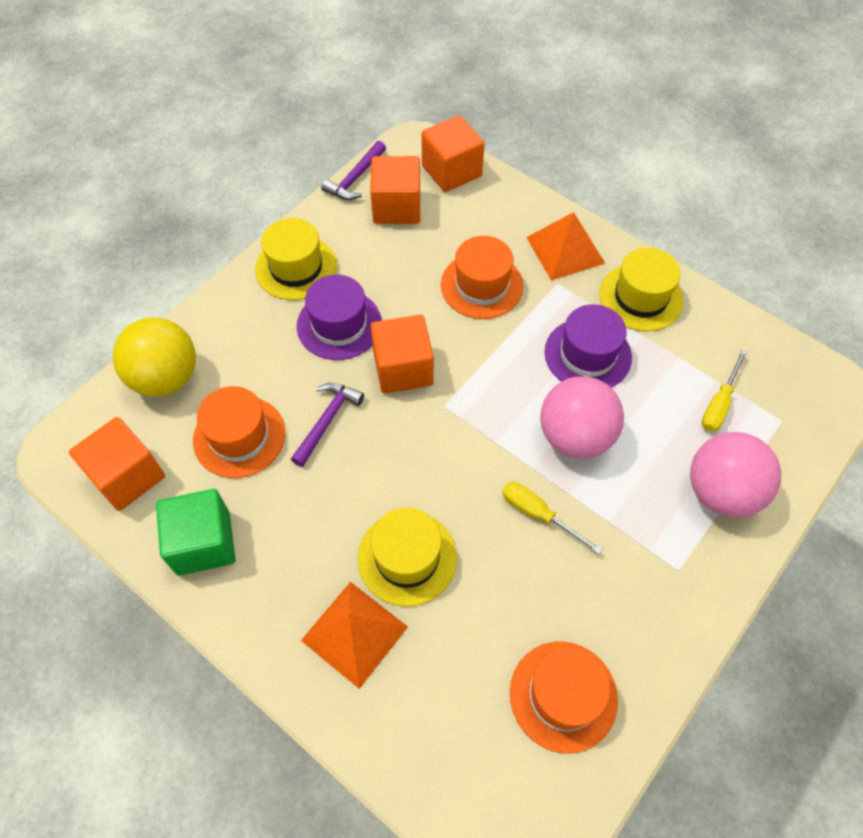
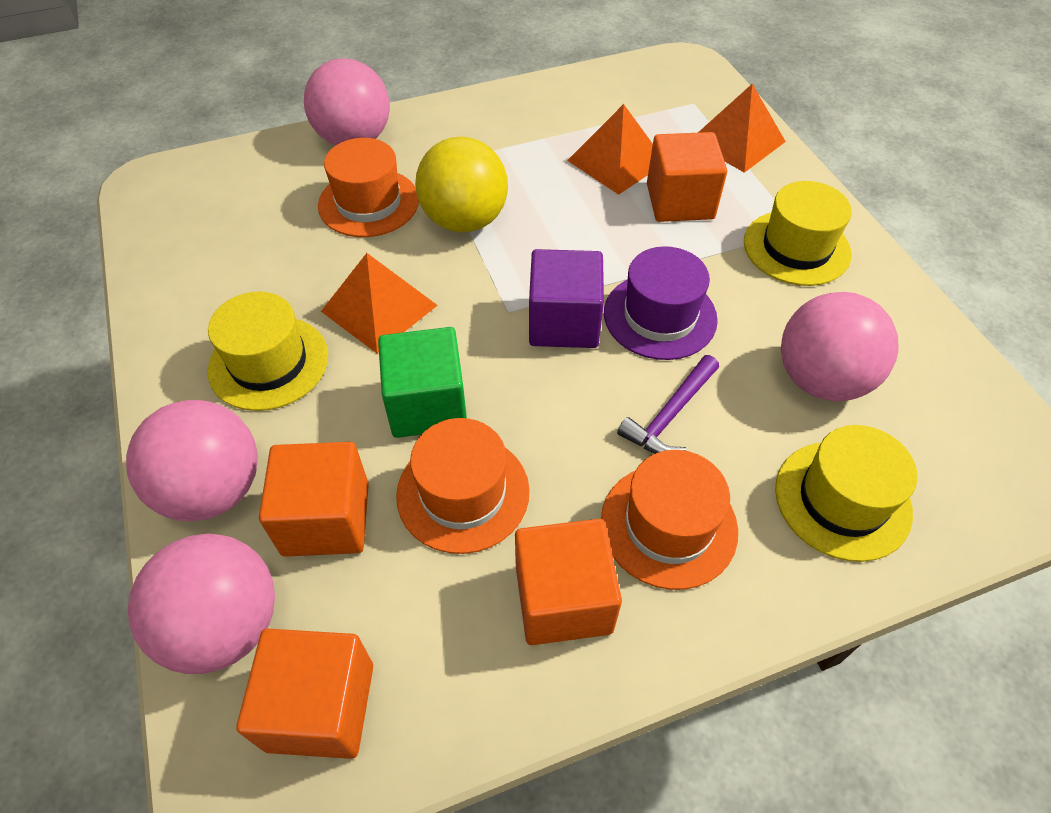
orange pyramid: 2 -> 3
pink ball: 2 -> 4
purple cube: 0 -> 1
purple hammer: 2 -> 1
purple hat: 2 -> 1
yellow screwdriver: 2 -> 0

